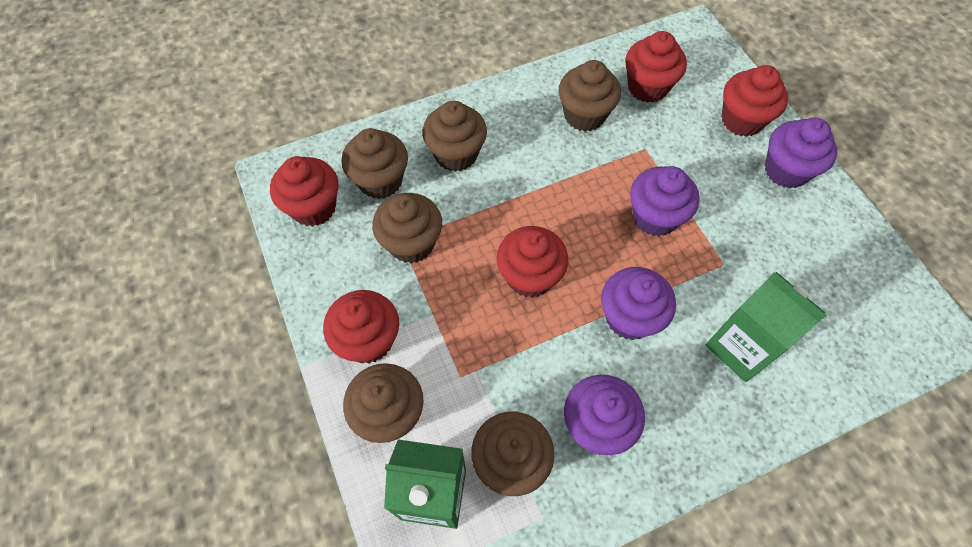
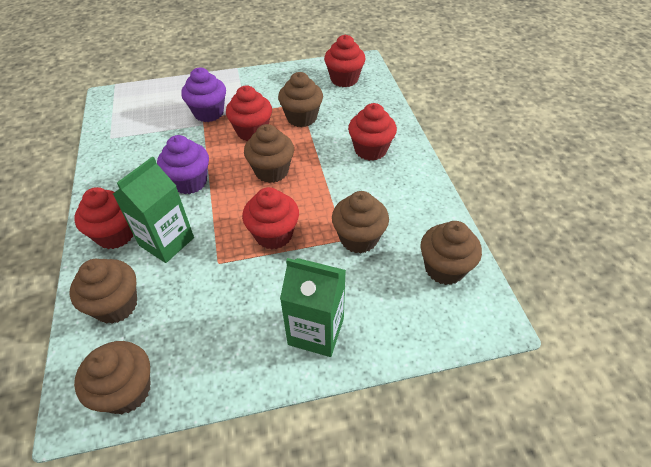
purple cupcake: 4 -> 2

